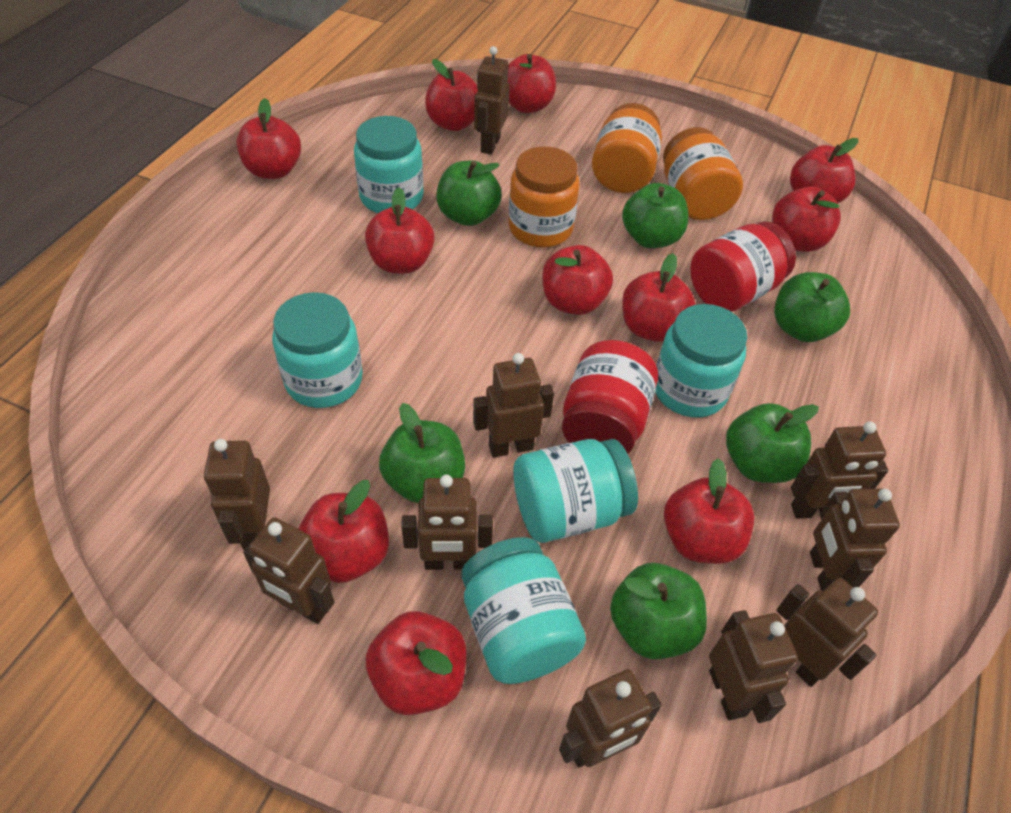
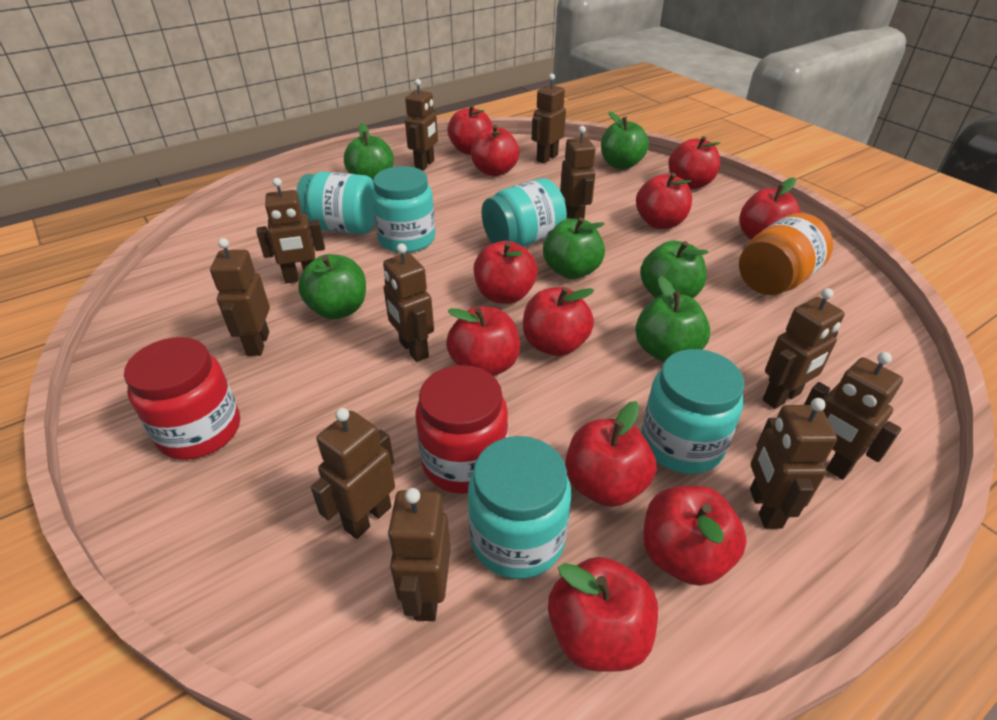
brown robot: 10 -> 11
orange jar: 3 -> 1

